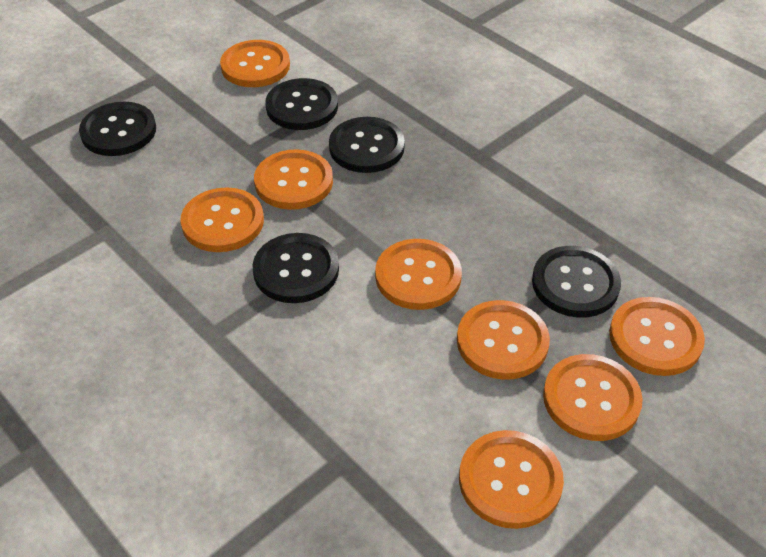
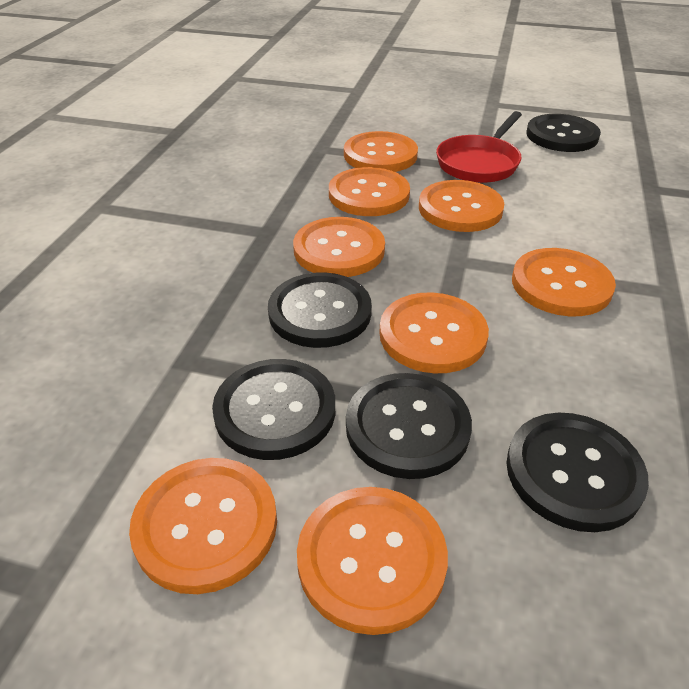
red pan: 0 -> 1

